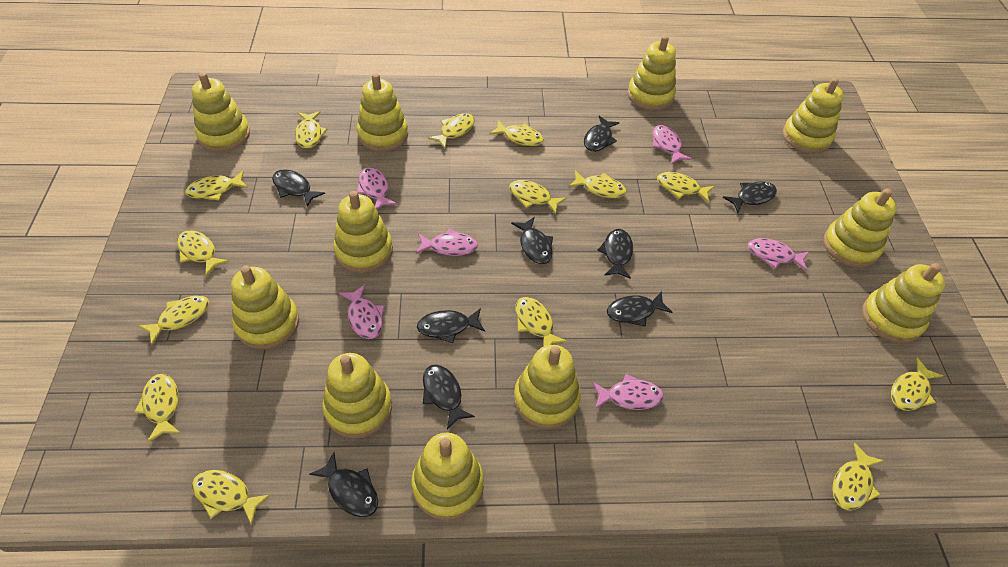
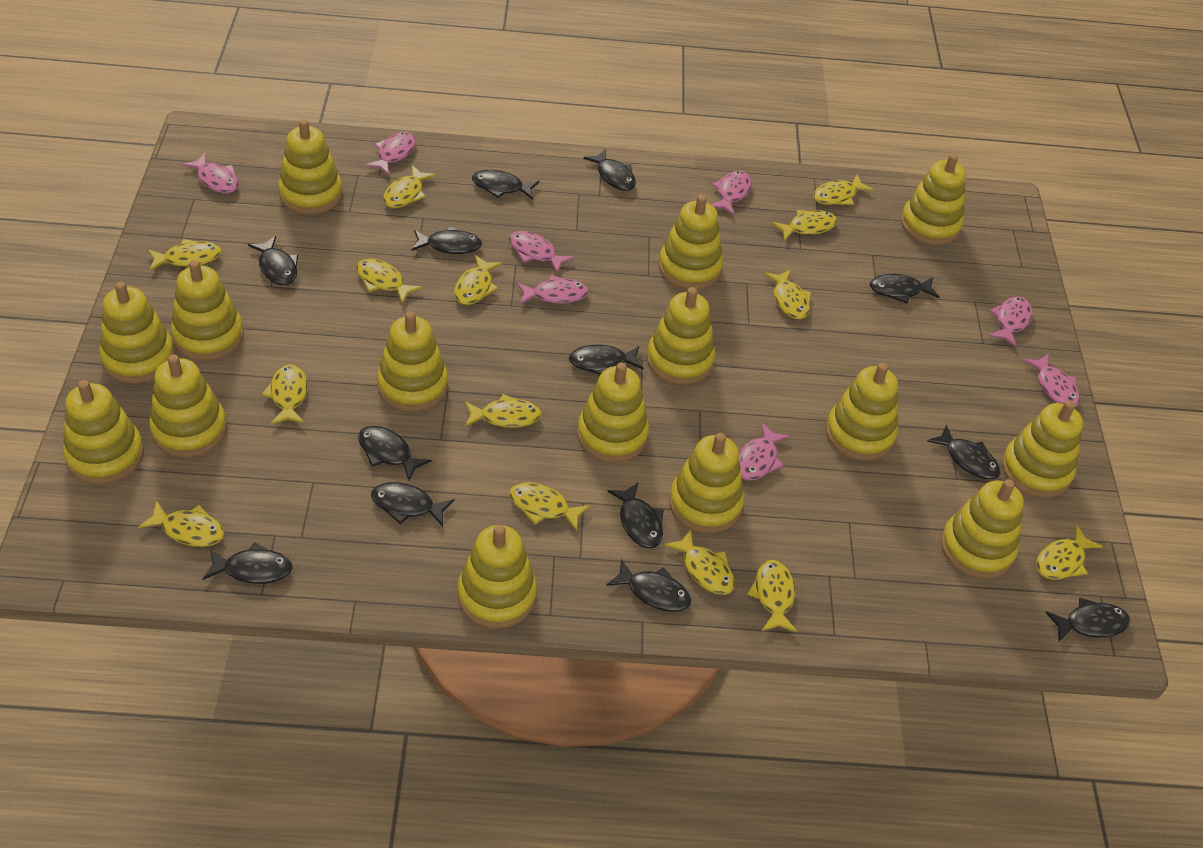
black fish: 9 -> 13
pink fish: 6 -> 8
yellow stacking toy: 11 -> 15

